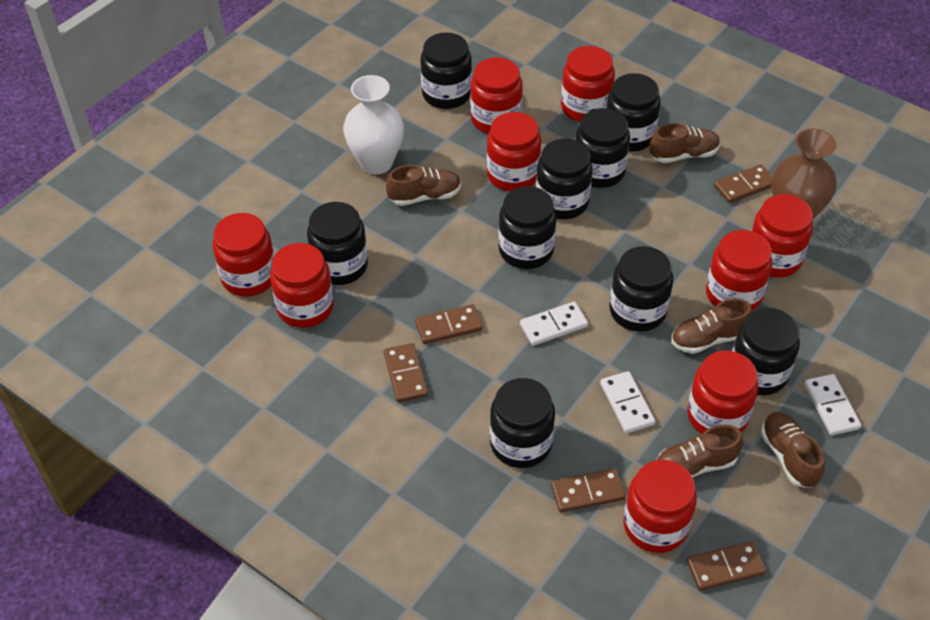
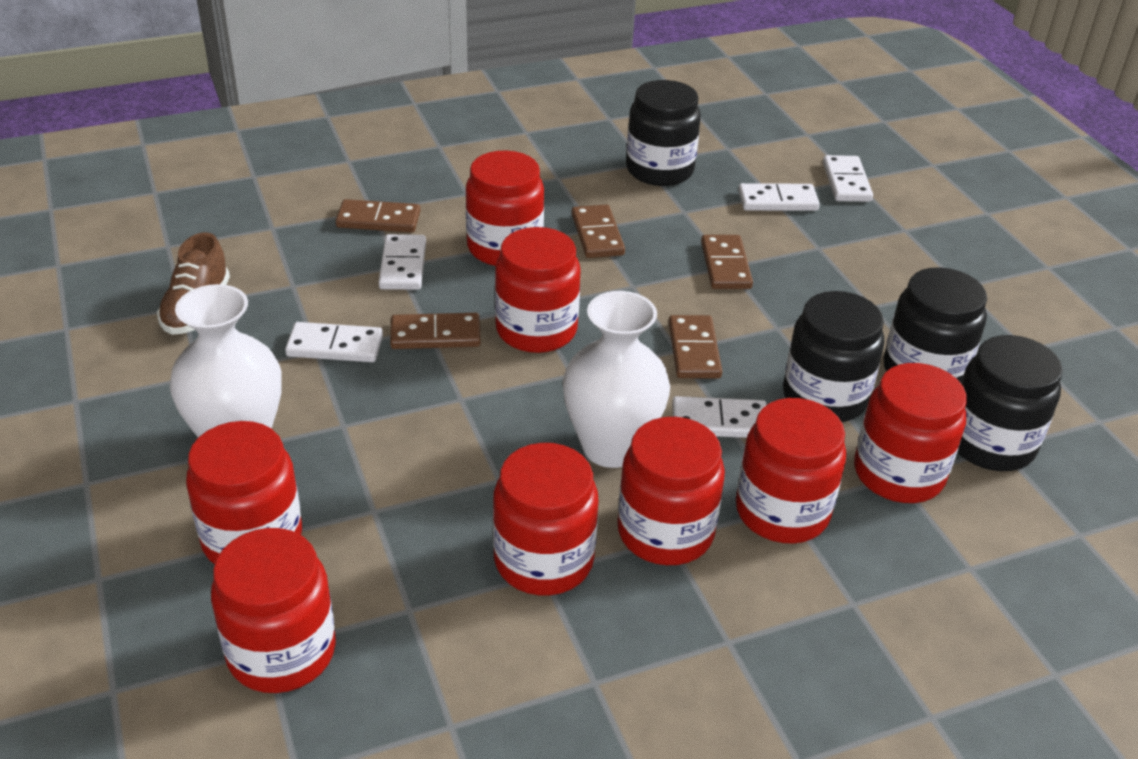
black jar: 9 -> 4
brown shoe: 5 -> 1
brown vase: 1 -> 0
red jar: 9 -> 8
white domino: 3 -> 5
white vase: 1 -> 2

